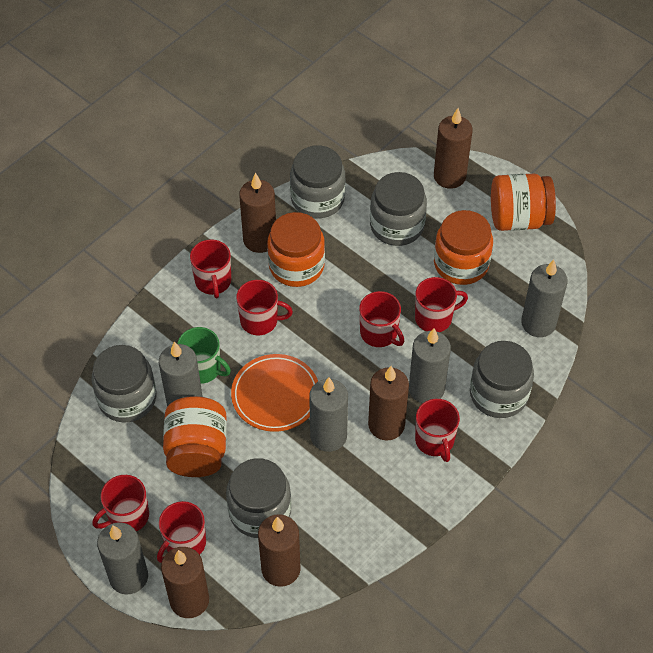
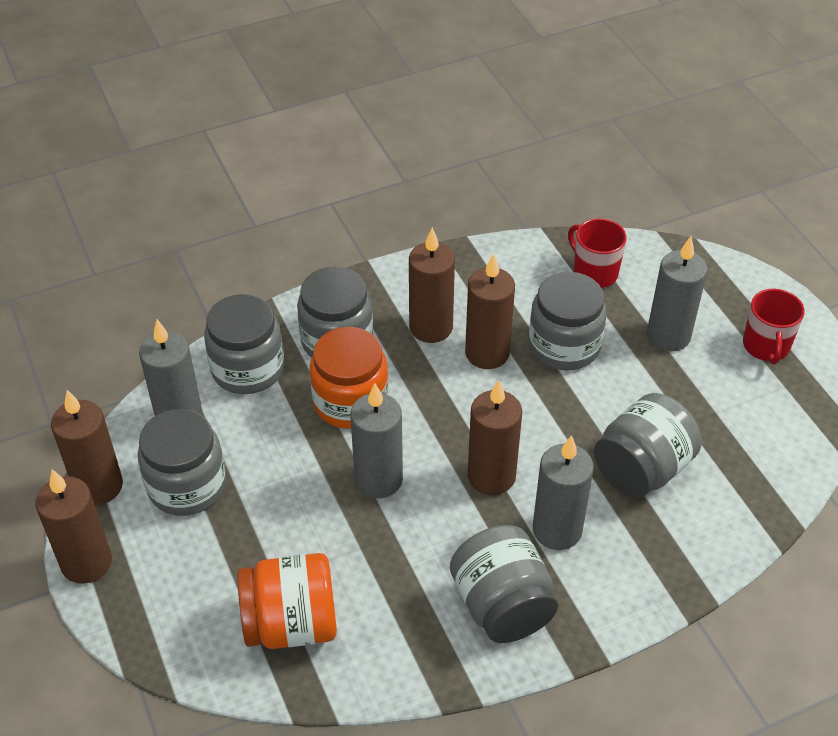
green mug: 1 -> 0
grey candle: 5 -> 4
grey jar: 5 -> 6
orange jar: 4 -> 2
orange plate: 1 -> 0
red mug: 7 -> 2

